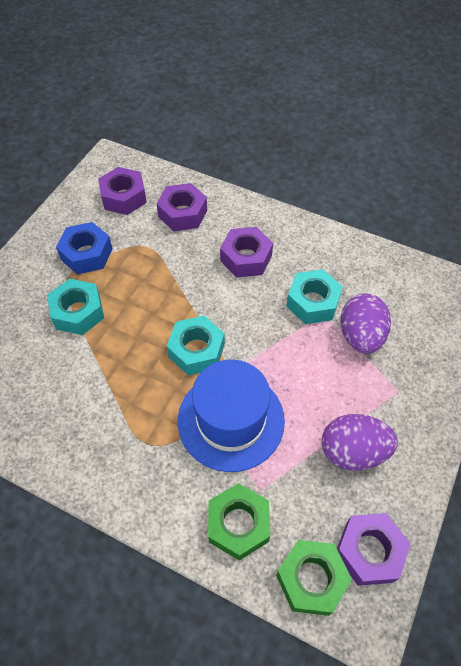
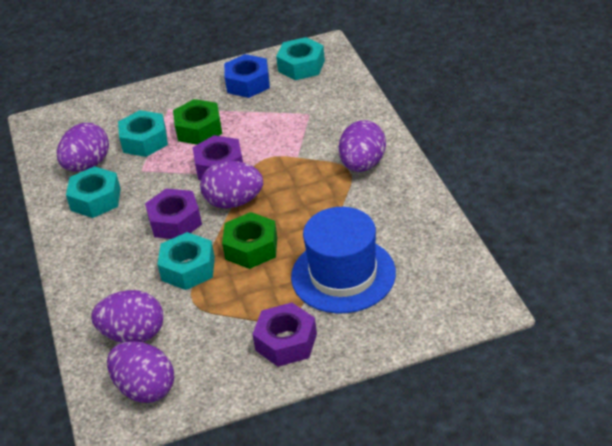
purple egg: 2 -> 5
purple nut: 4 -> 3
turquoise nut: 3 -> 4

